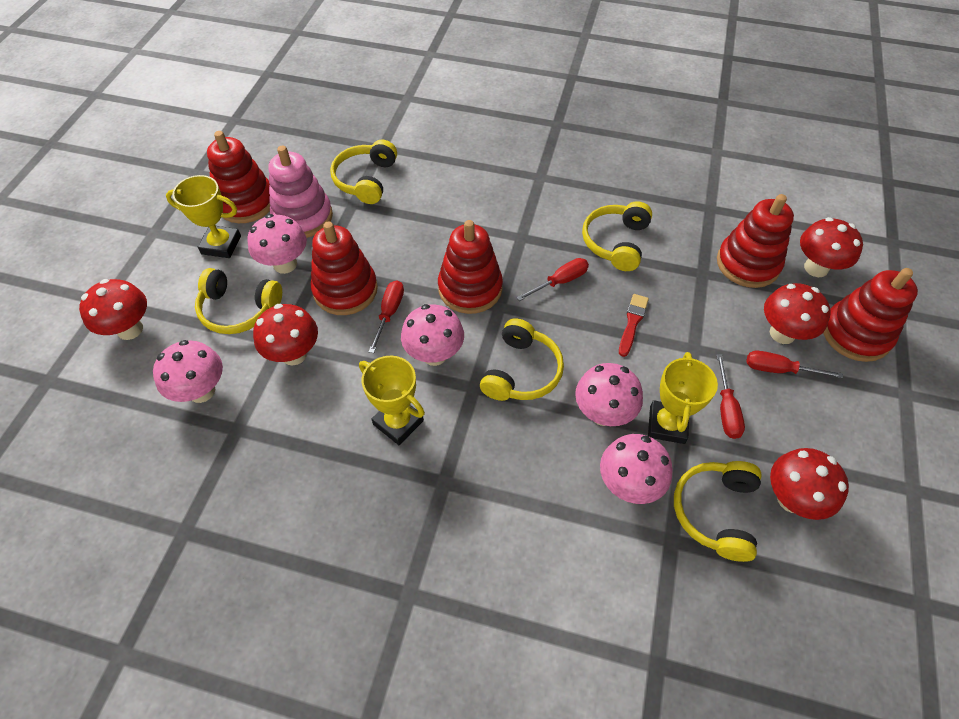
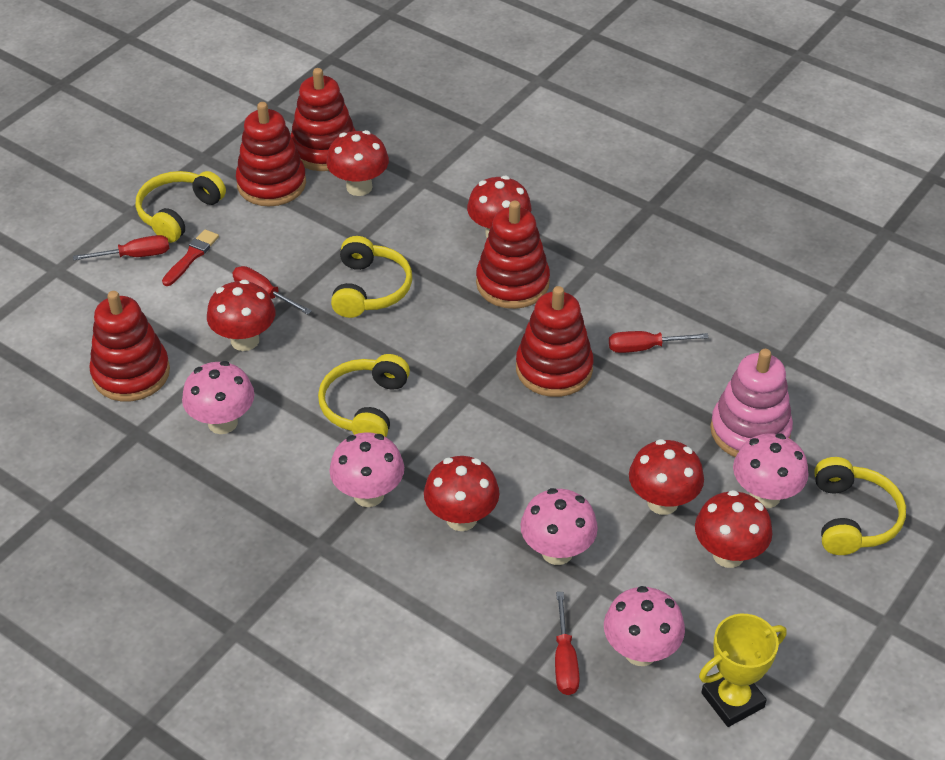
red mushroom: 5 -> 6
yellow headphones: 5 -> 4
yellow trophy: 3 -> 1

